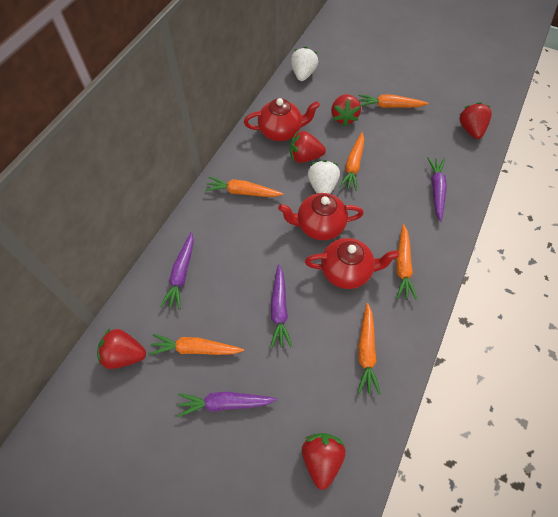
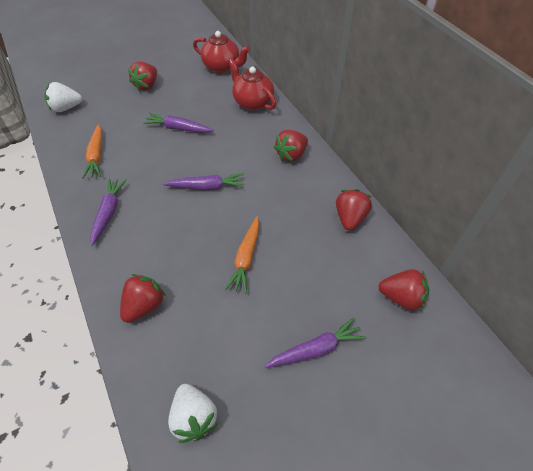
orange carrot: 6 -> 2
red teapot: 3 -> 2

